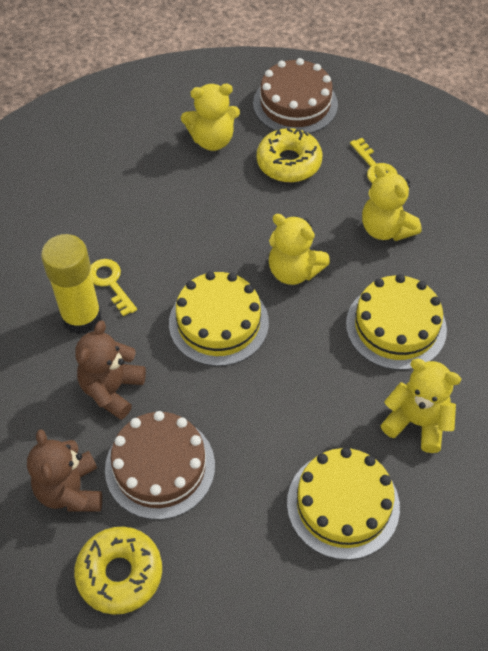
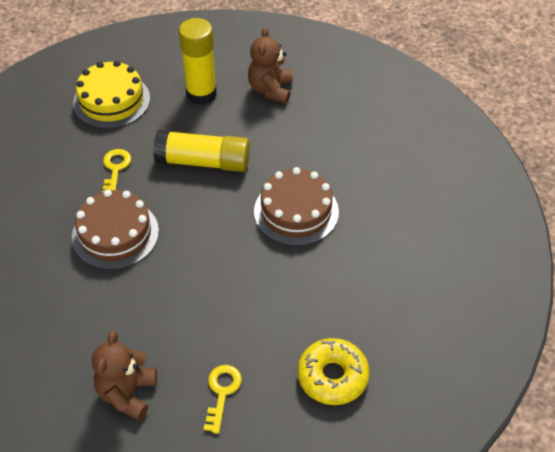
yellow cake: 3 -> 1
yellow donut: 2 -> 1
yellow glue stick: 1 -> 2
yellow teddy bear: 4 -> 0

